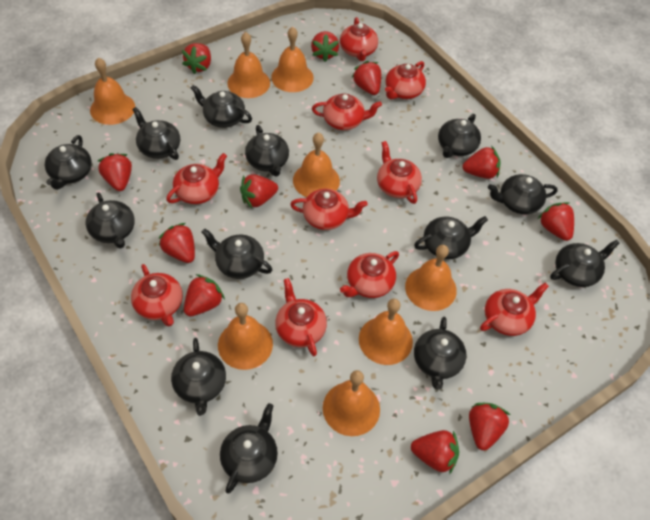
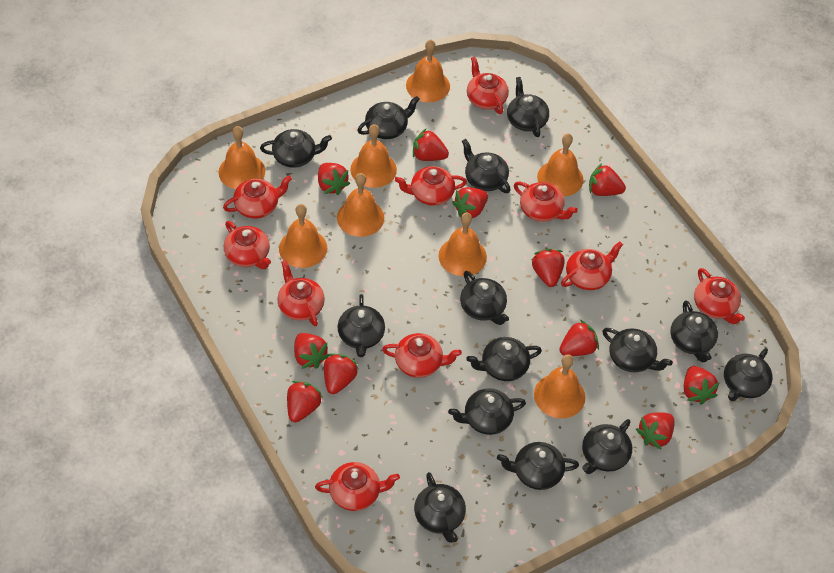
black teapot: 13 -> 14

